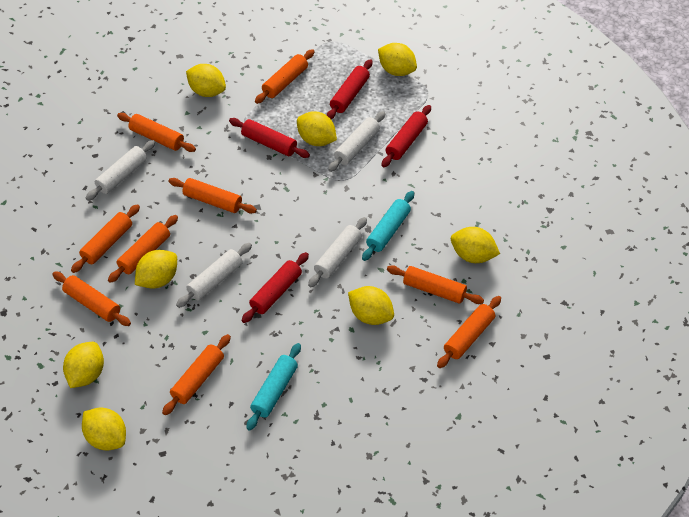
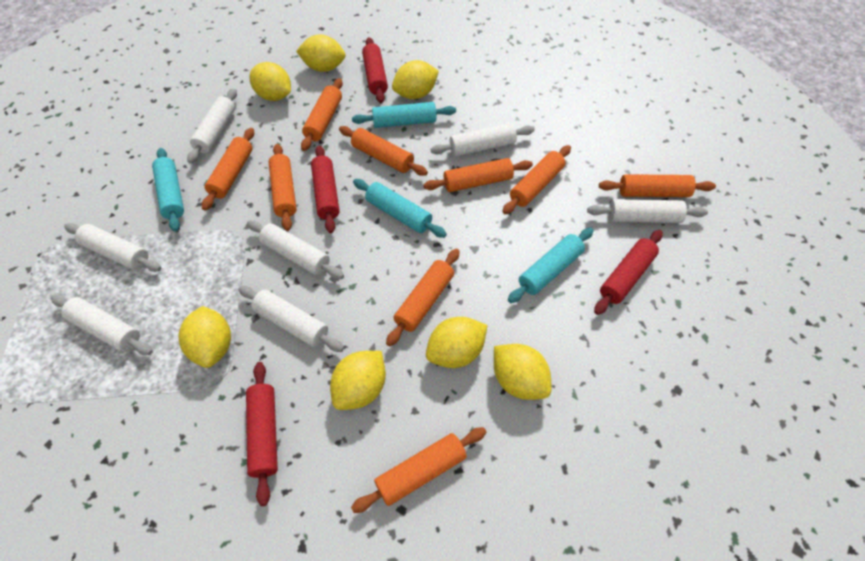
turquoise rolling pin: 2 -> 4
white rolling pin: 4 -> 7
yellow lemon: 8 -> 7

